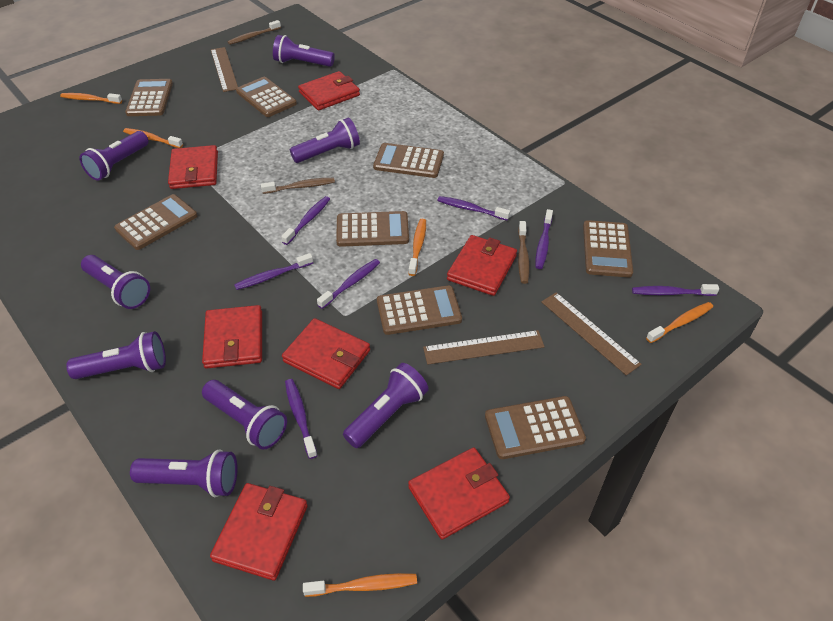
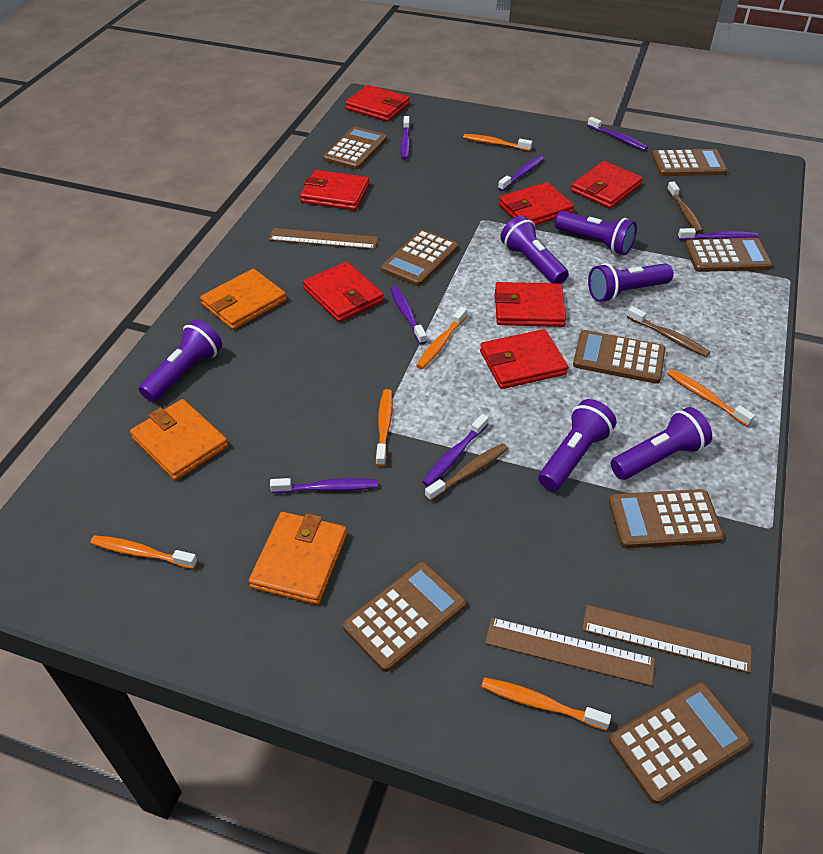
orange toothbrush: 5 -> 6
orange wallet: 0 -> 3
purple flashlight: 8 -> 6

